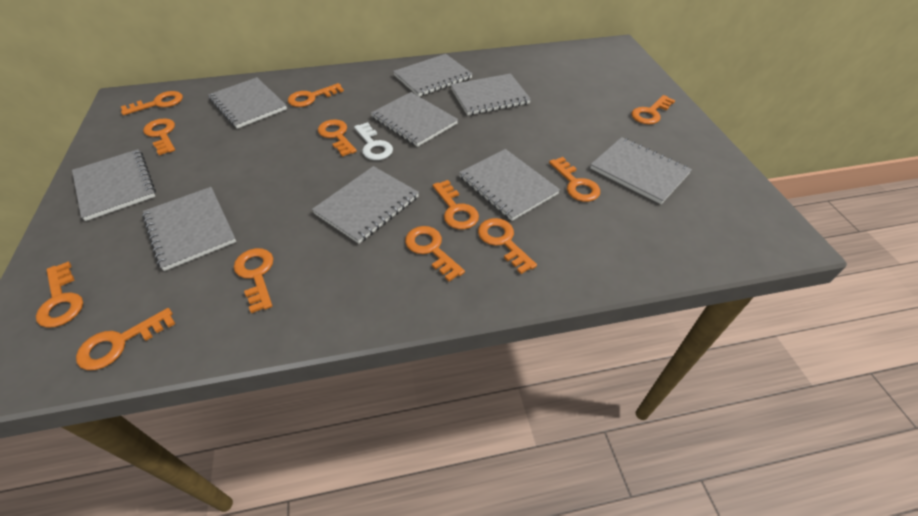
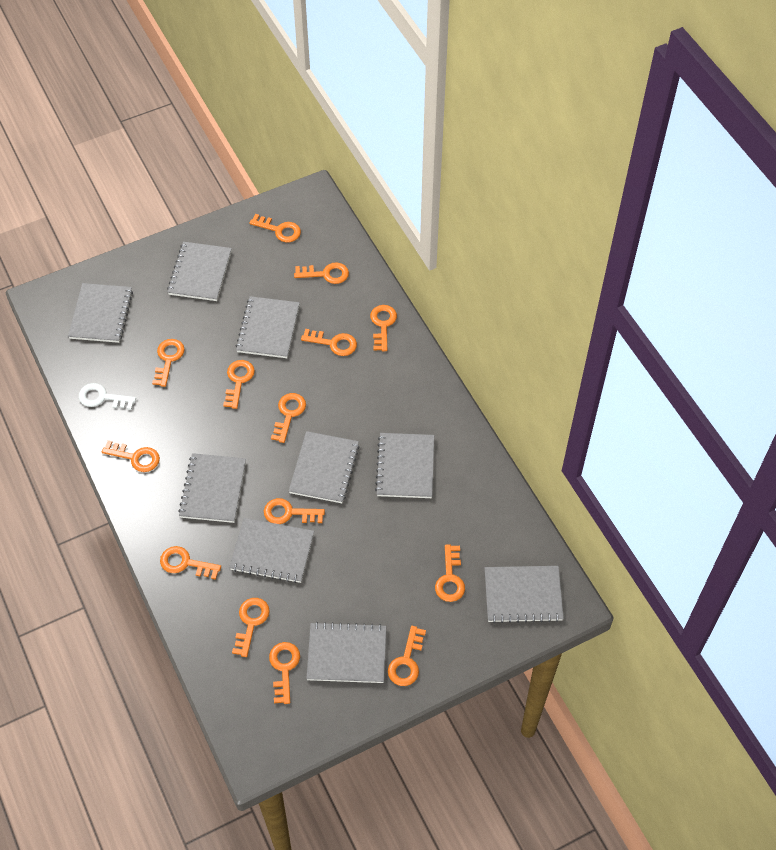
orange key: 12 -> 14

